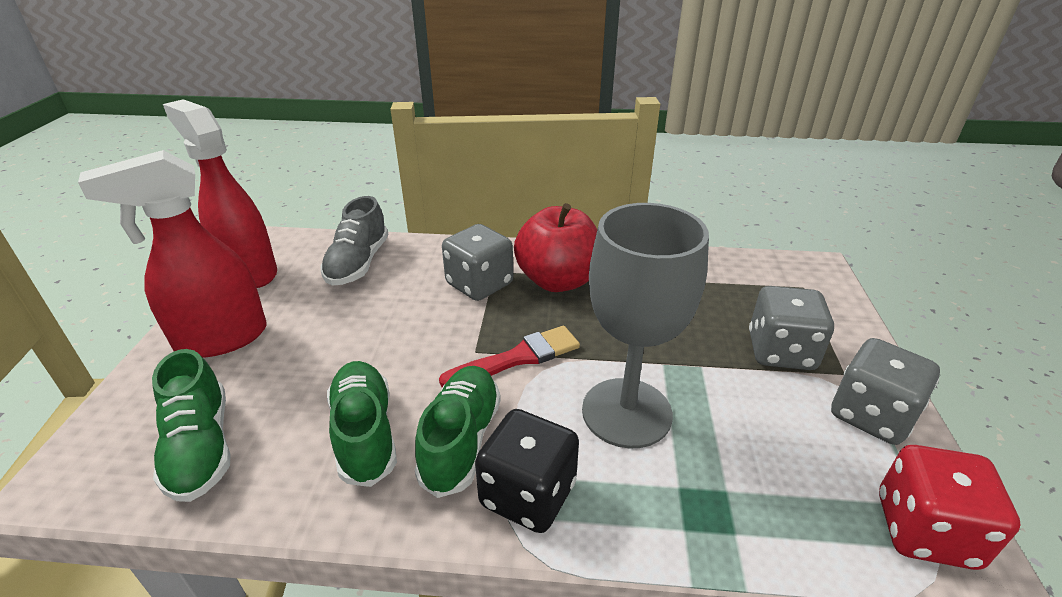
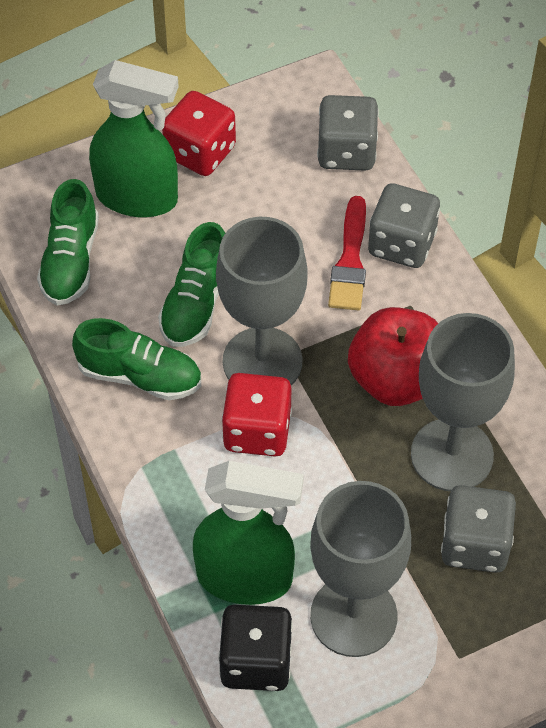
green spray bottle: 0 -> 2
grey goblet: 1 -> 3
grey shoe: 1 -> 0
red dice: 1 -> 2
red spray bottle: 2 -> 0

